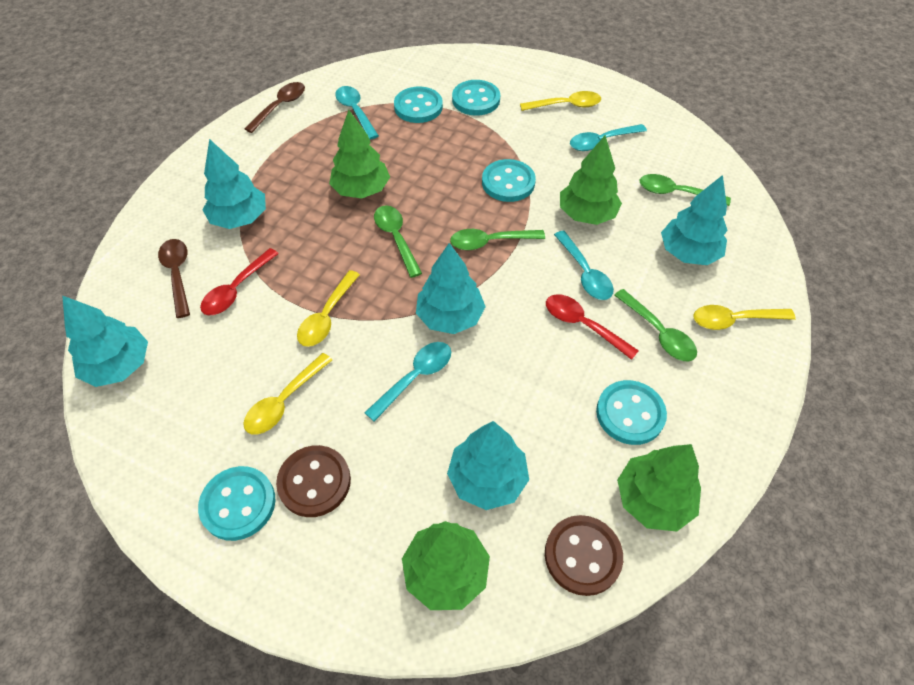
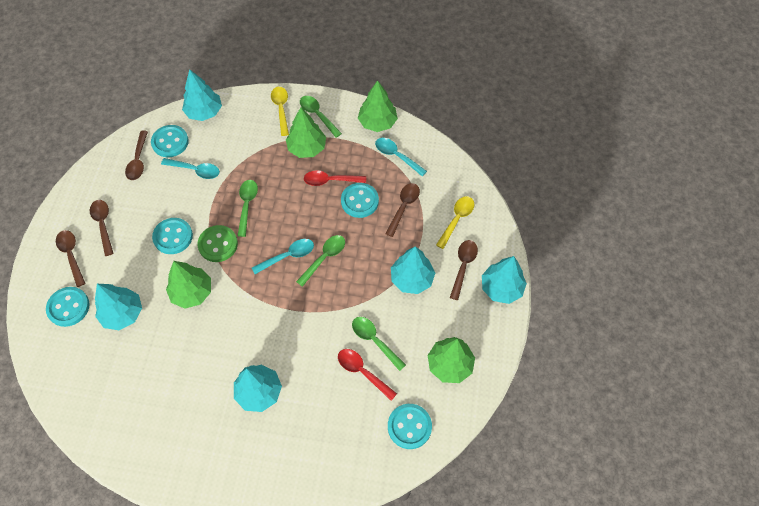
brown button: 2 -> 0
brown spoon: 2 -> 5
green button: 0 -> 1
turquoise spoon: 4 -> 3
yellow spoon: 4 -> 2

